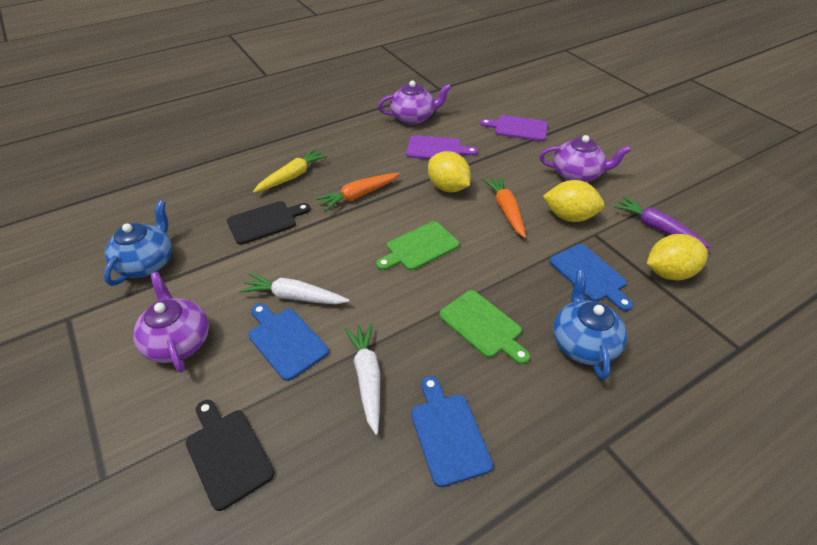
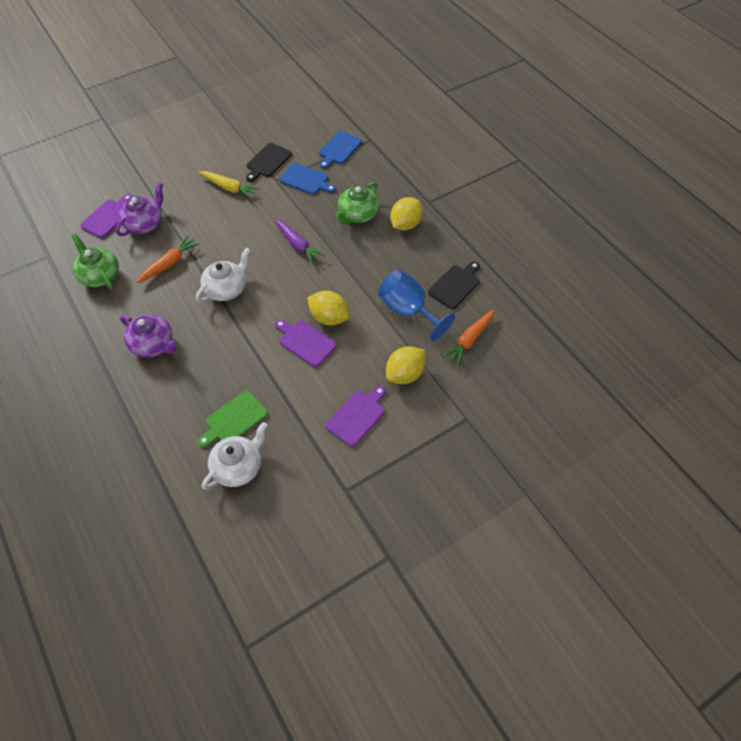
blue cutting board: 3 -> 2
blue goblet: 0 -> 1
blue teapot: 2 -> 0
green cutting board: 2 -> 1
green teapot: 0 -> 2
purple cutting board: 2 -> 3
purple teapot: 3 -> 2
white carrot: 2 -> 0
white teapot: 0 -> 2

